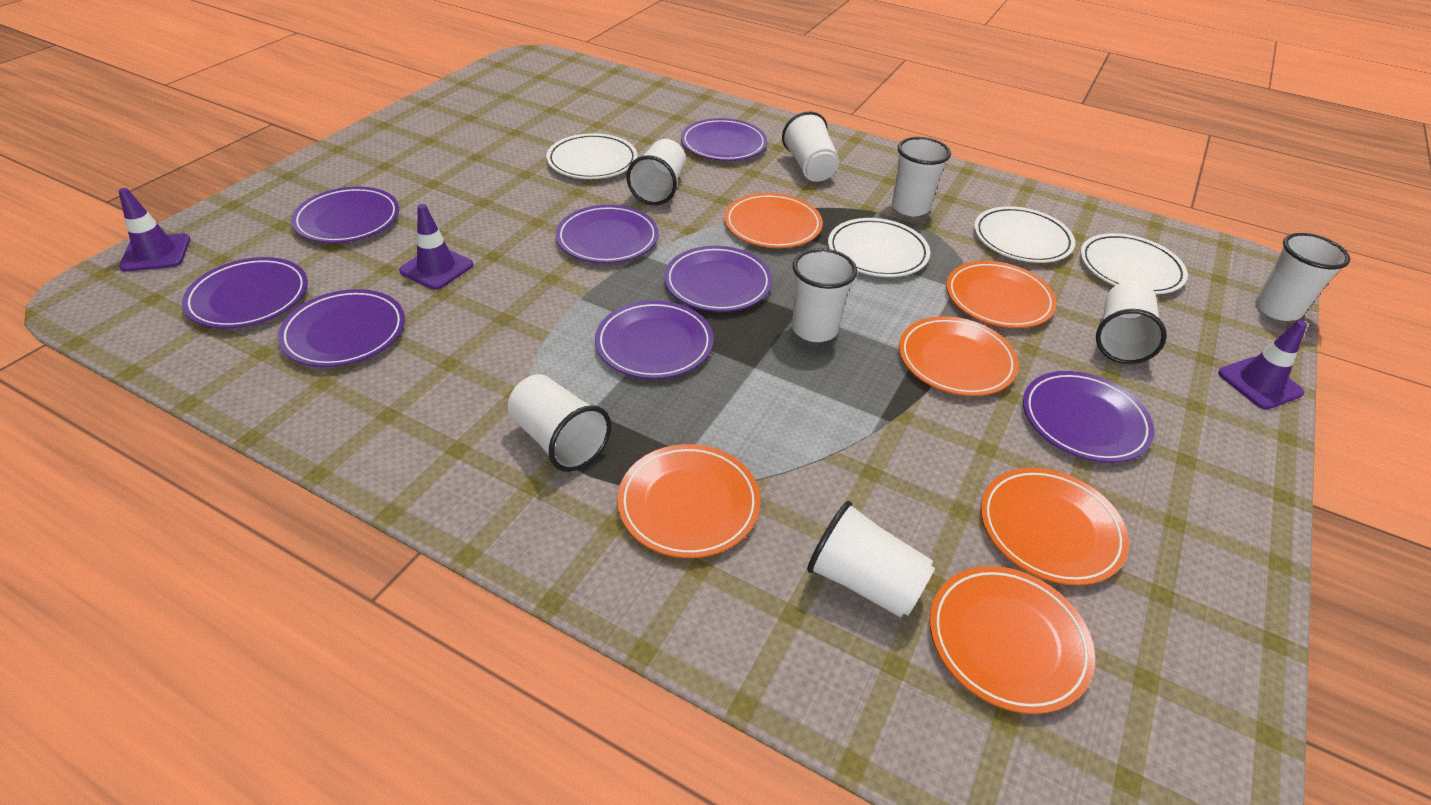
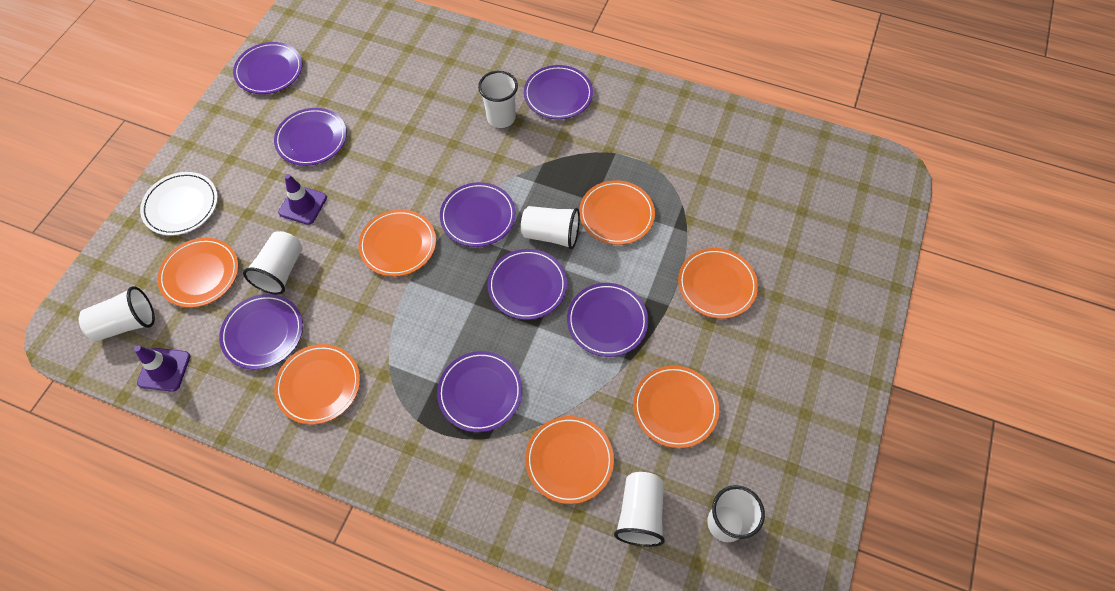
orange plate: 6 -> 7
purple traffic cone: 3 -> 2
white cup: 8 -> 6
white plate: 4 -> 1

